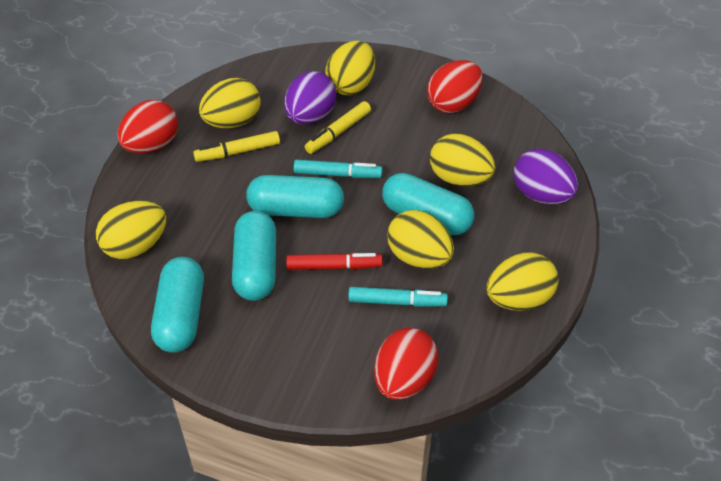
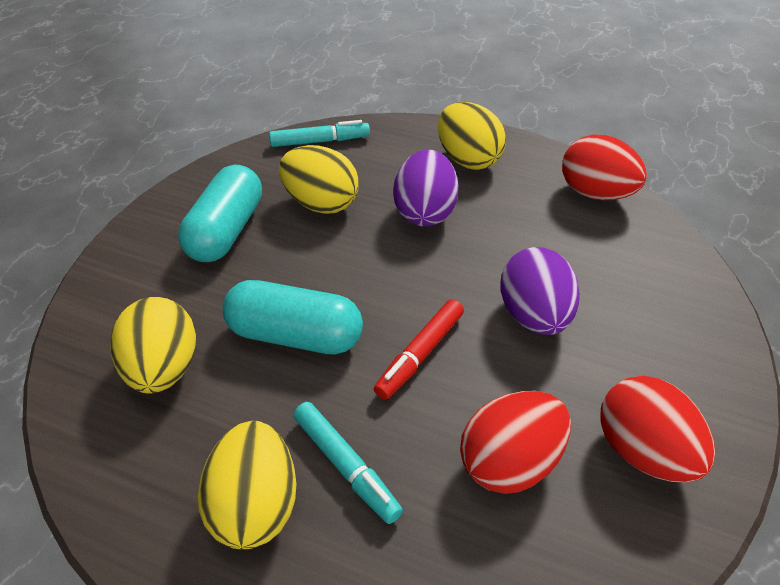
turquoise capsule: 4 -> 2
yellow egg: 6 -> 4
yellow marker: 2 -> 0

